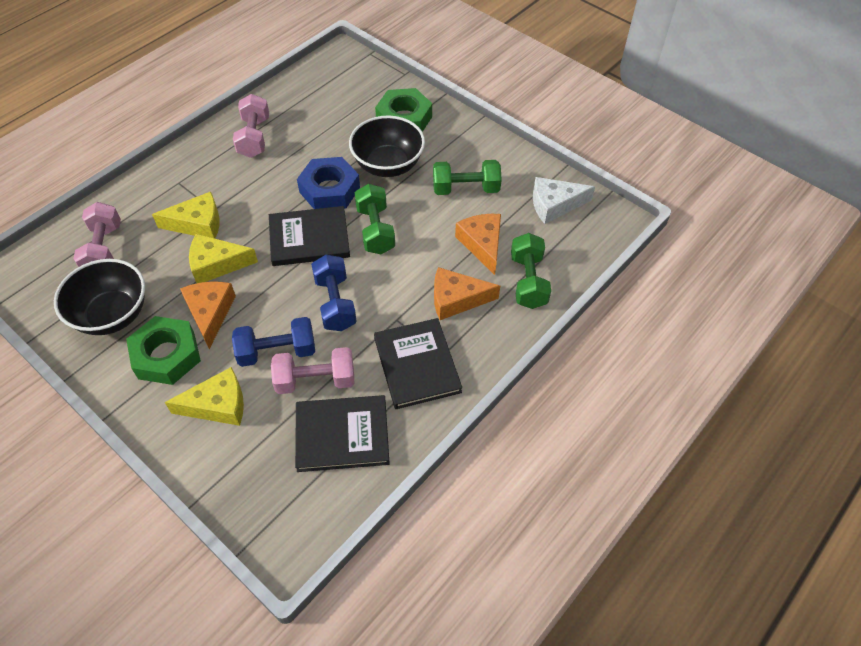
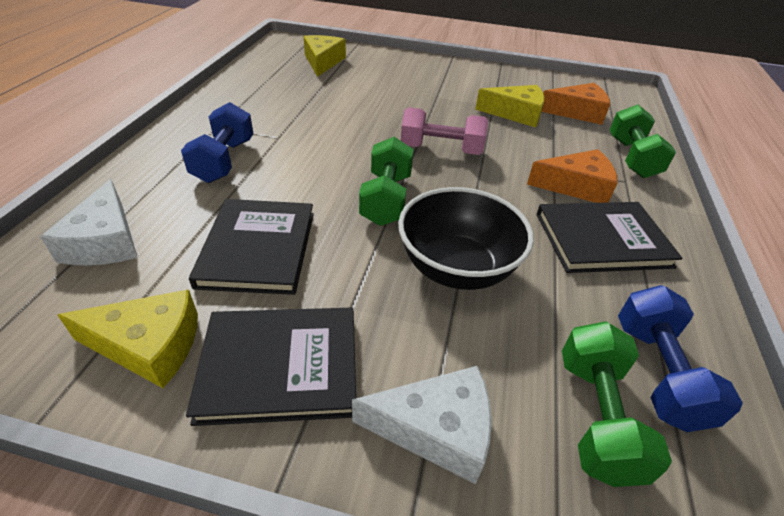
black bowl: 2 -> 1
blue nut: 1 -> 0
green nut: 2 -> 0
orange cheese: 3 -> 2
pink dumbbell: 3 -> 1
white cheese: 1 -> 2

